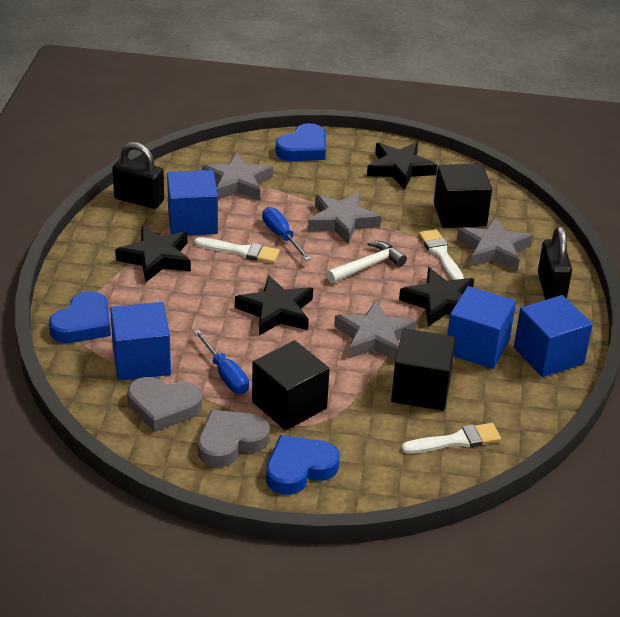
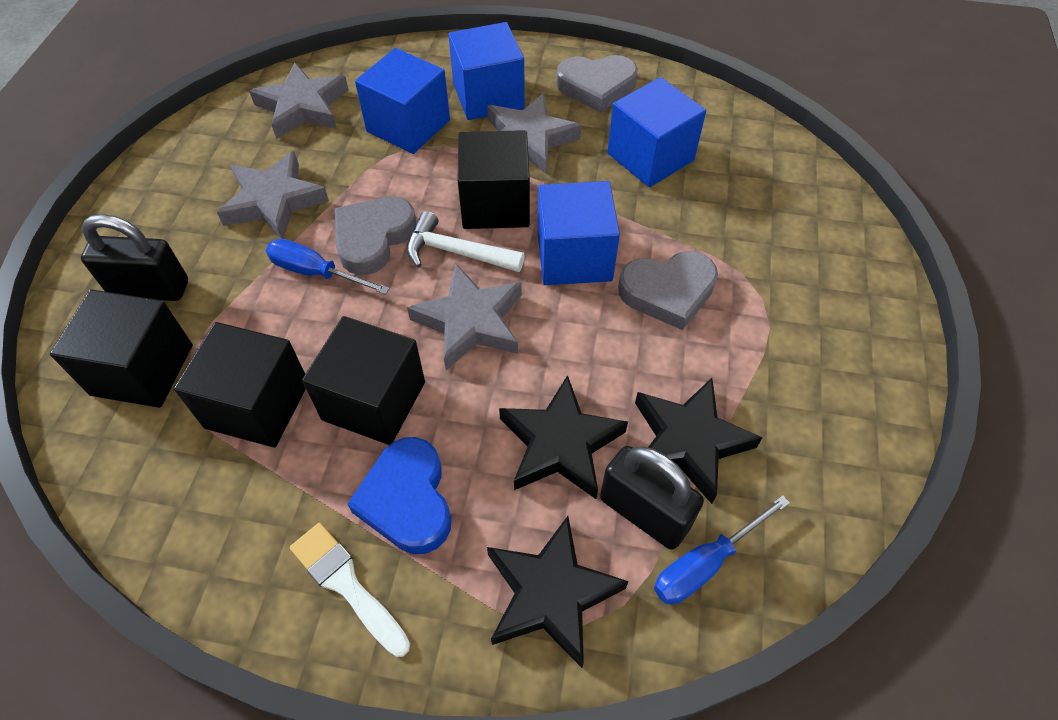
black cube: 3 -> 4
black star: 4 -> 3
blue heart: 3 -> 1
grey heart: 2 -> 3
white brush: 3 -> 1

